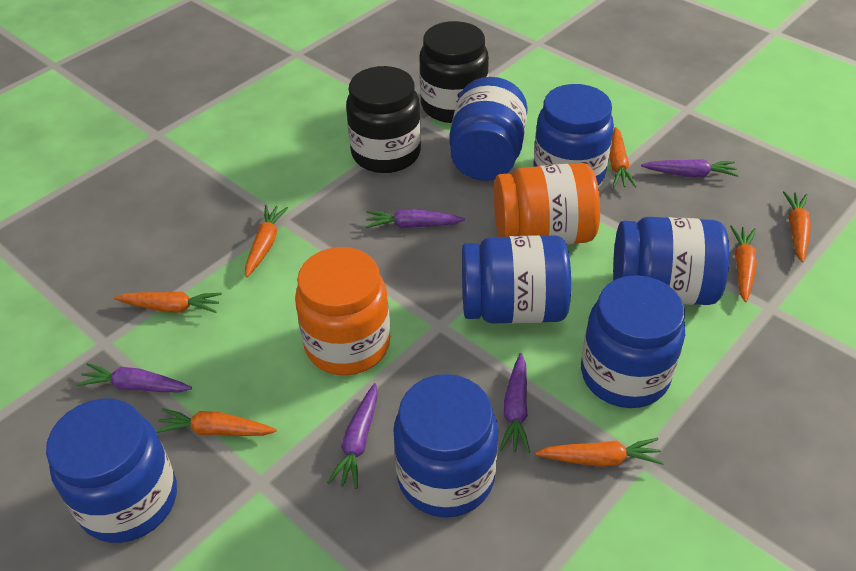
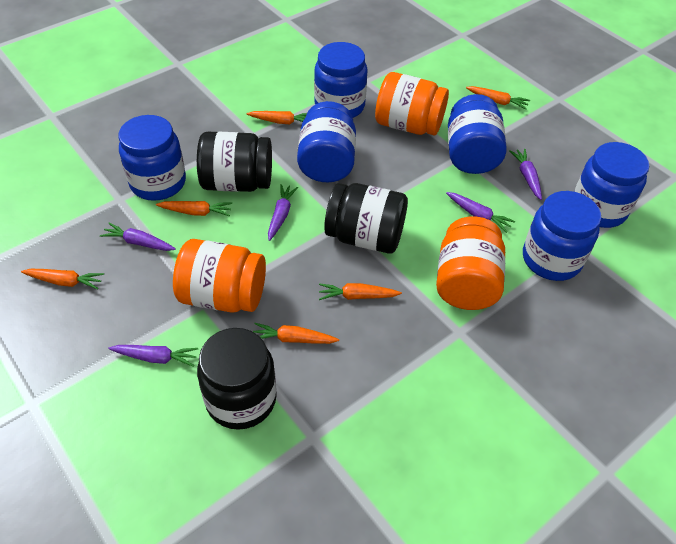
black jar: 2 -> 3
blue jar: 7 -> 6
orange carrot: 7 -> 6
orange jar: 2 -> 3

